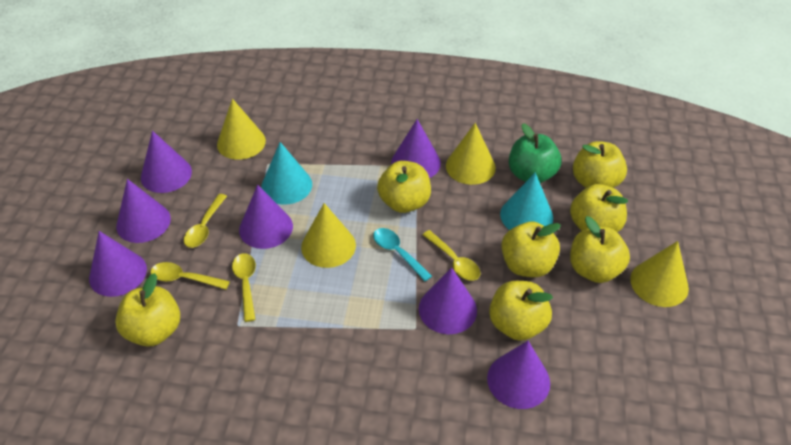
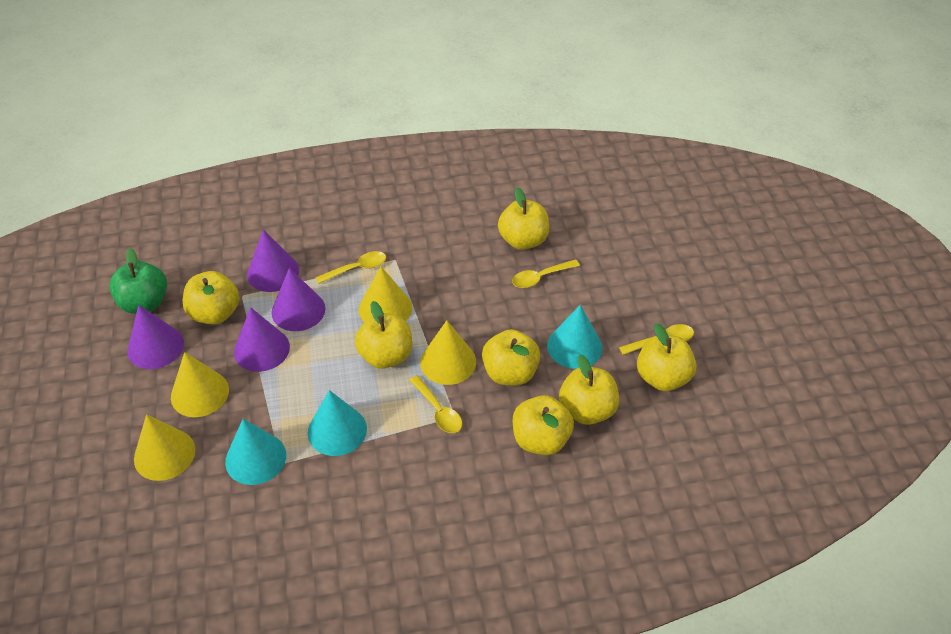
purple cone: 7 -> 4
turquoise cone: 2 -> 3
turquoise spoon: 1 -> 0

